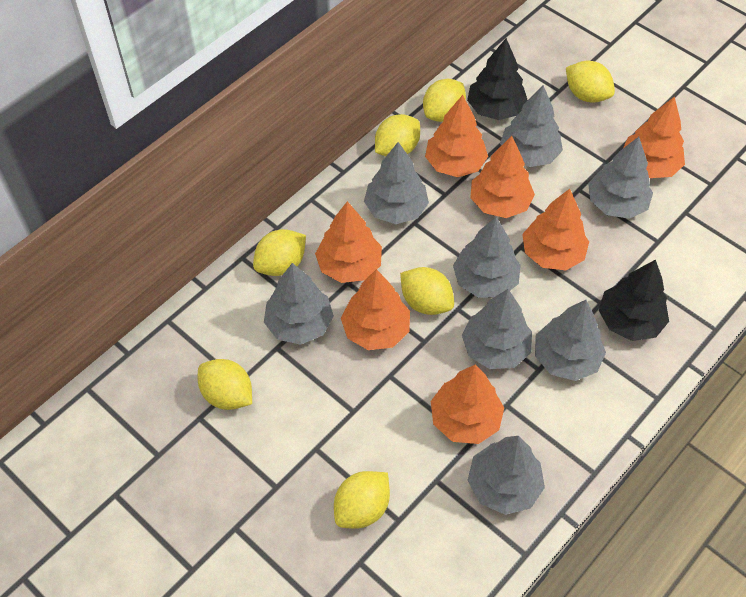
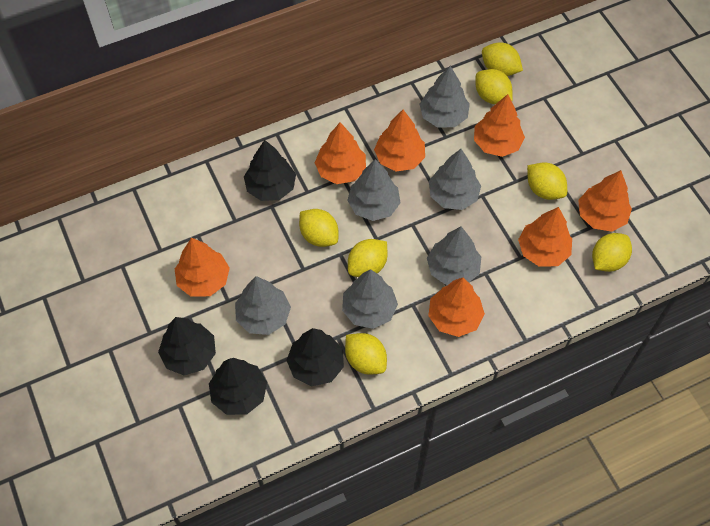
black tree: 2 -> 4
grey tree: 8 -> 6

